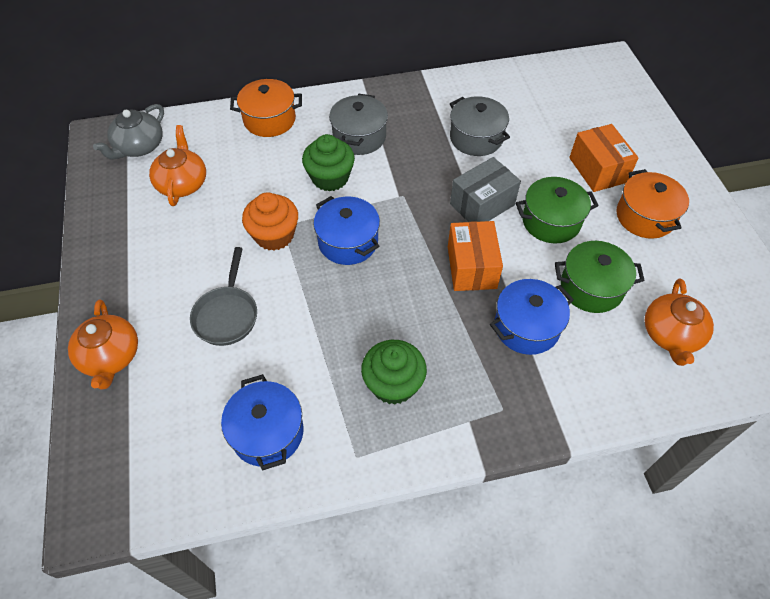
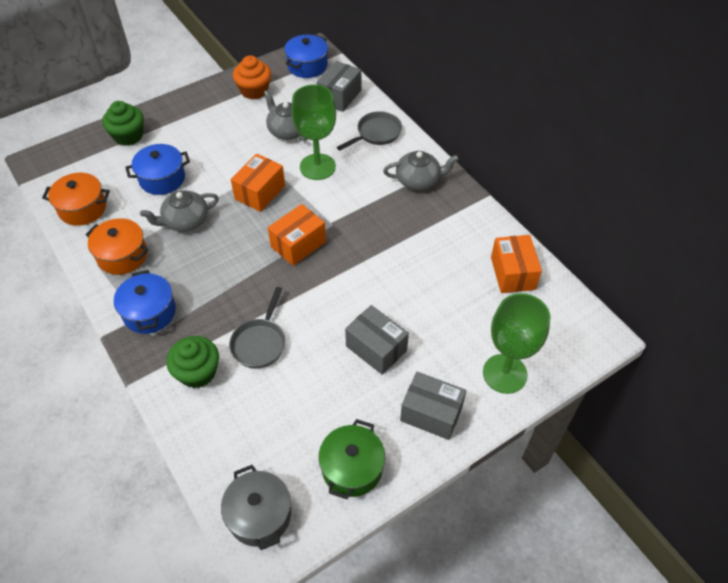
green goblet: 0 -> 2
green pot: 2 -> 1
grey box: 1 -> 3
grey pan: 1 -> 2
grey pot: 2 -> 1
grey teapot: 1 -> 3
orange box: 2 -> 3
orange teapot: 3 -> 0

